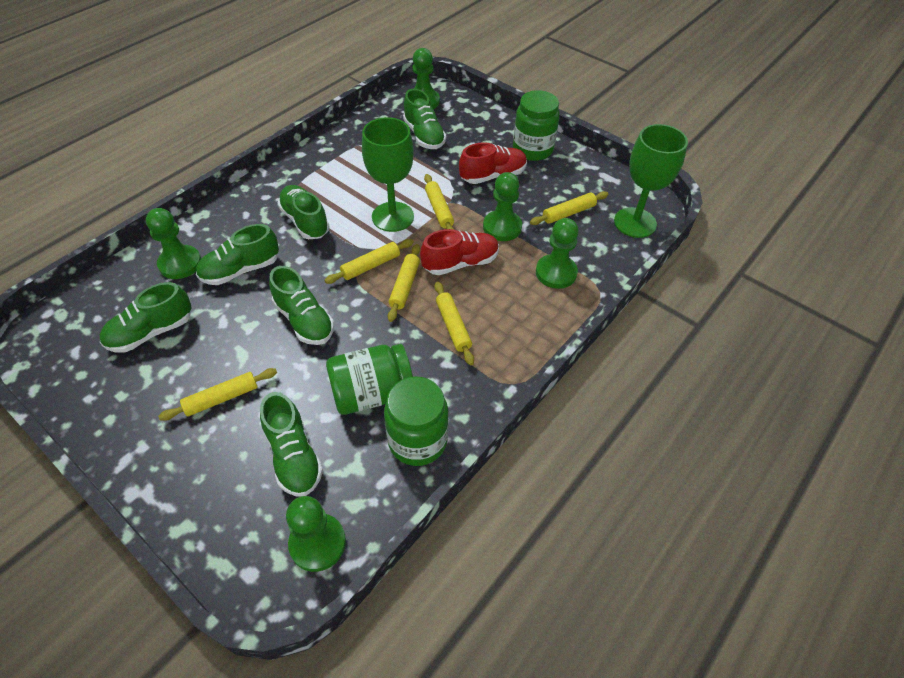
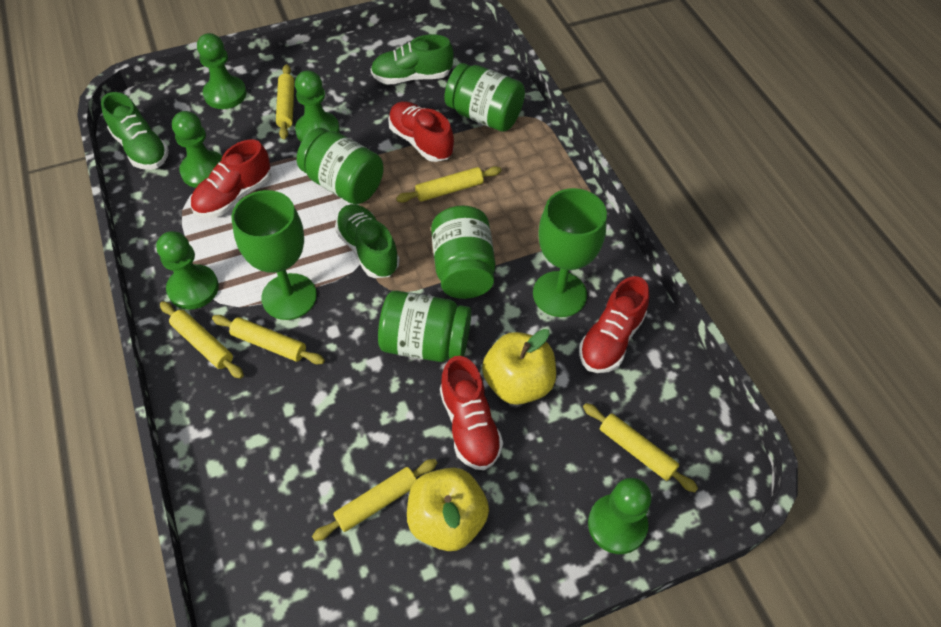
green jar: 3 -> 4
green shoe: 6 -> 3
red shoe: 2 -> 4
yellow apple: 0 -> 2

